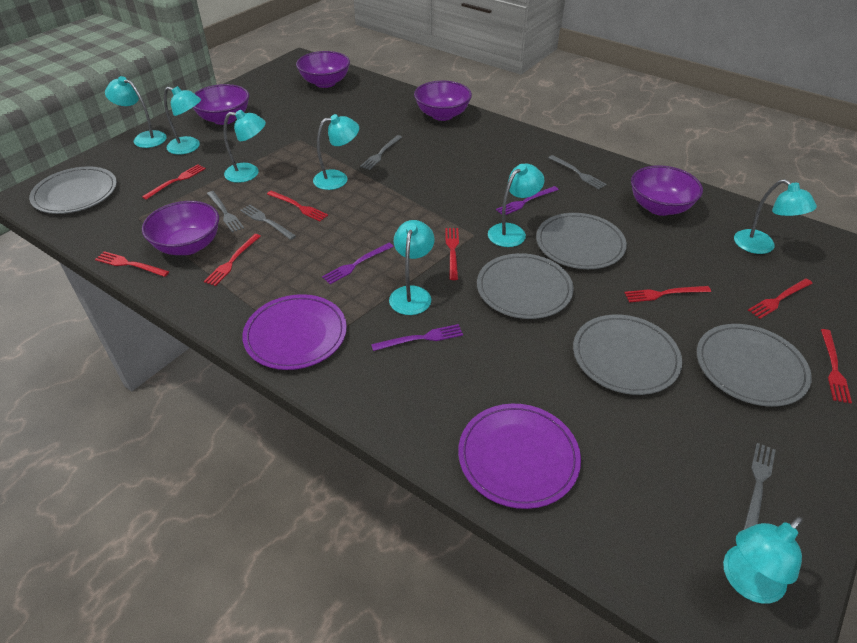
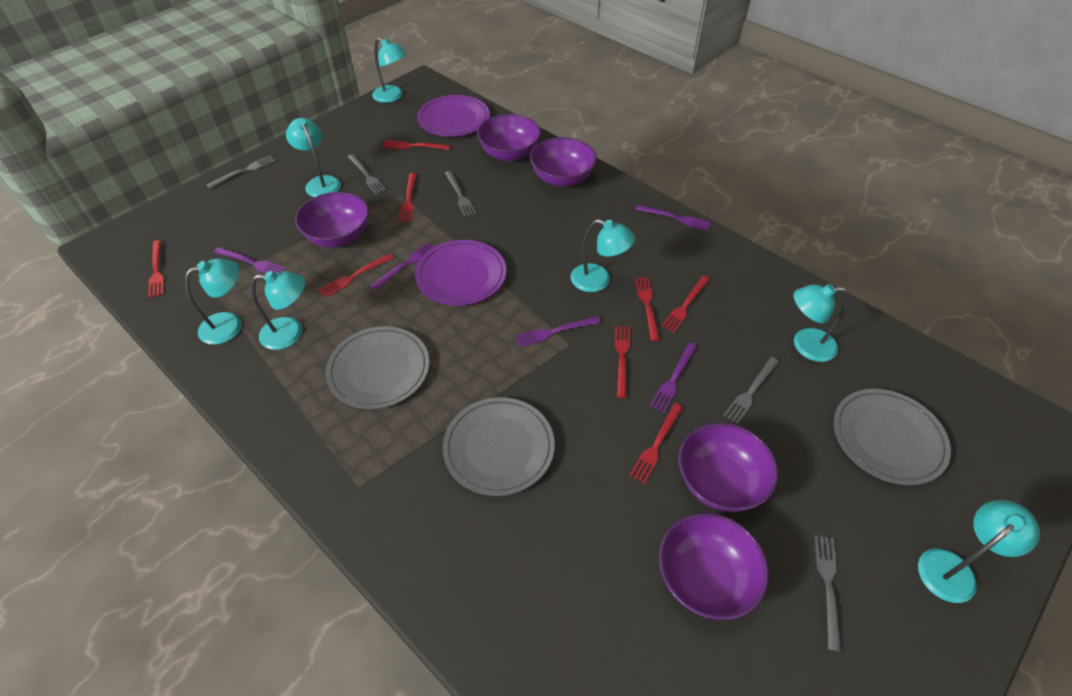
grey plate: 5 -> 3
purple fork: 3 -> 5
turquoise lamp: 8 -> 7

